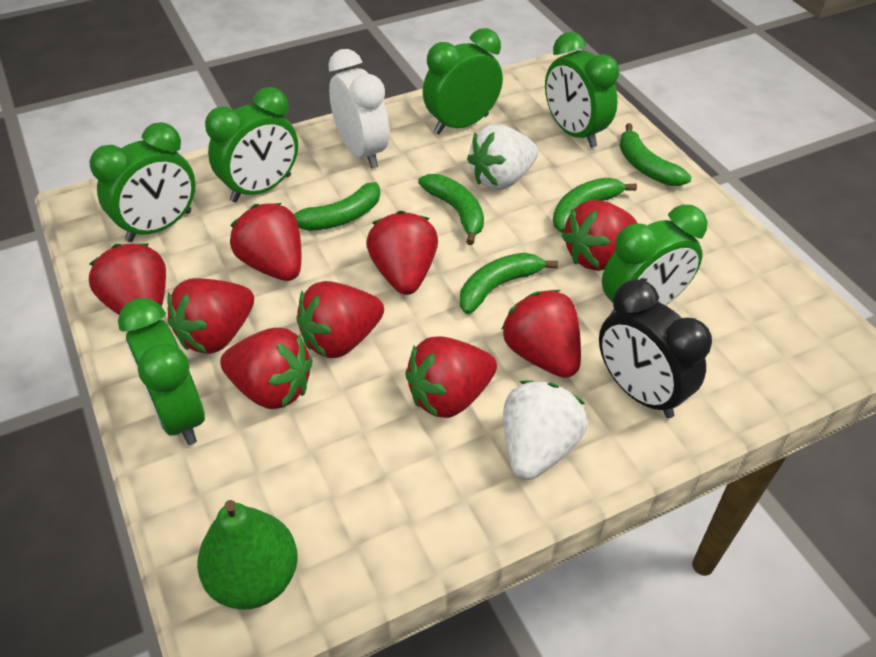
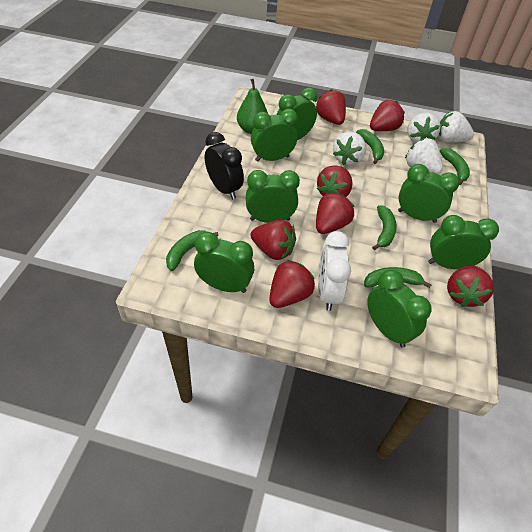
green clock: 6 -> 7
red strawberry: 9 -> 7
white strawberry: 2 -> 4

